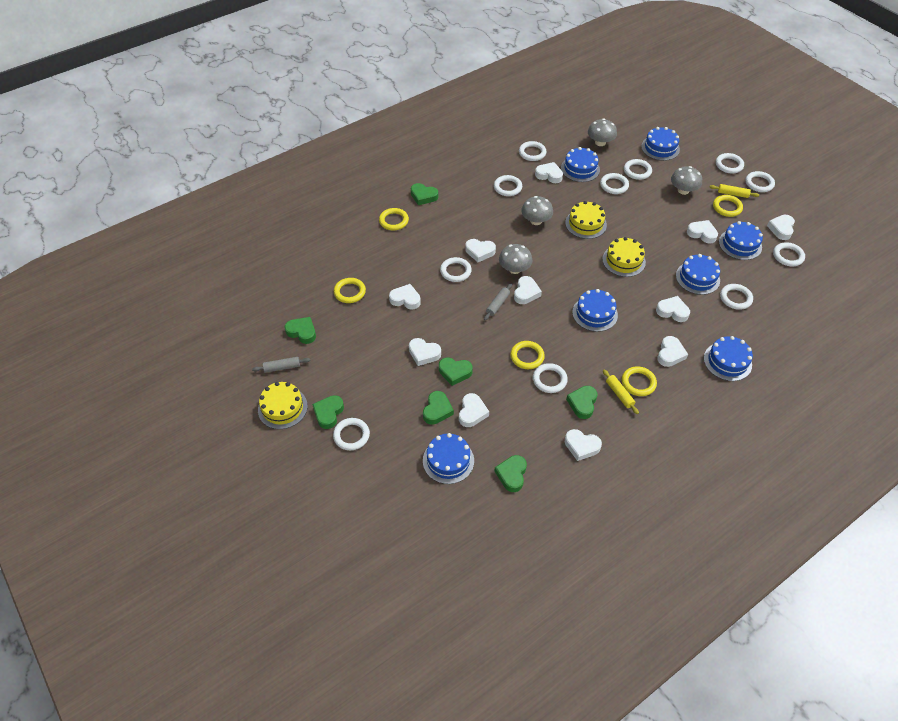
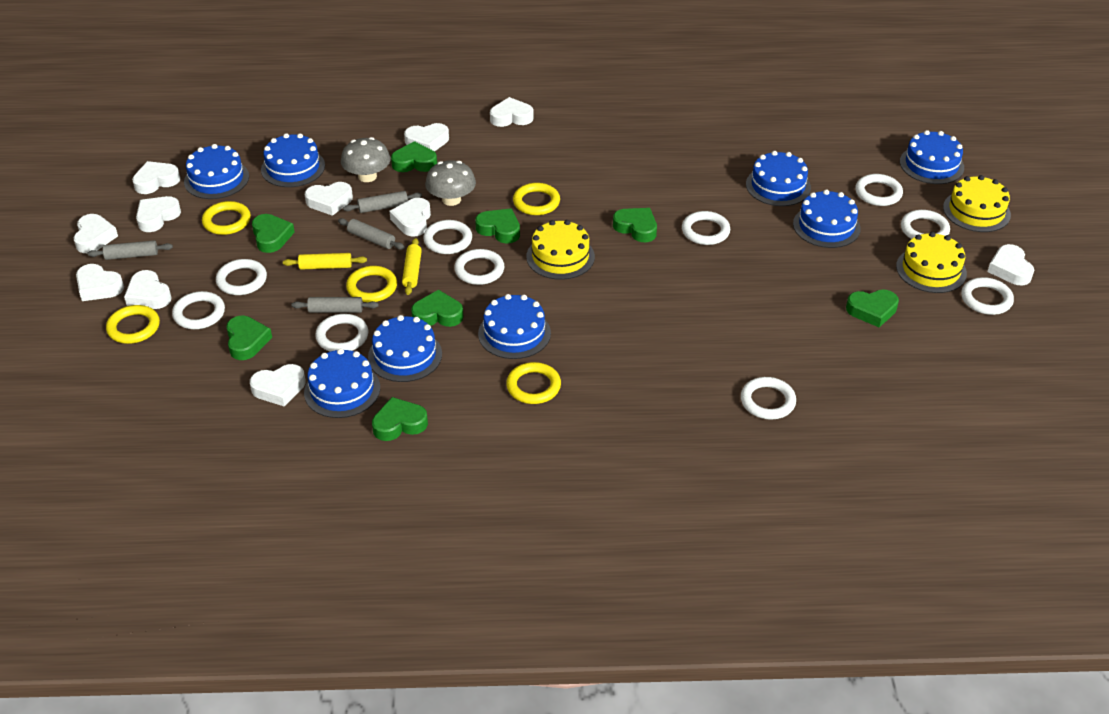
blue cake: 7 -> 8
green heart: 7 -> 8
grey mushroom: 4 -> 2
grey rolling pin: 2 -> 4
white ring: 11 -> 10

